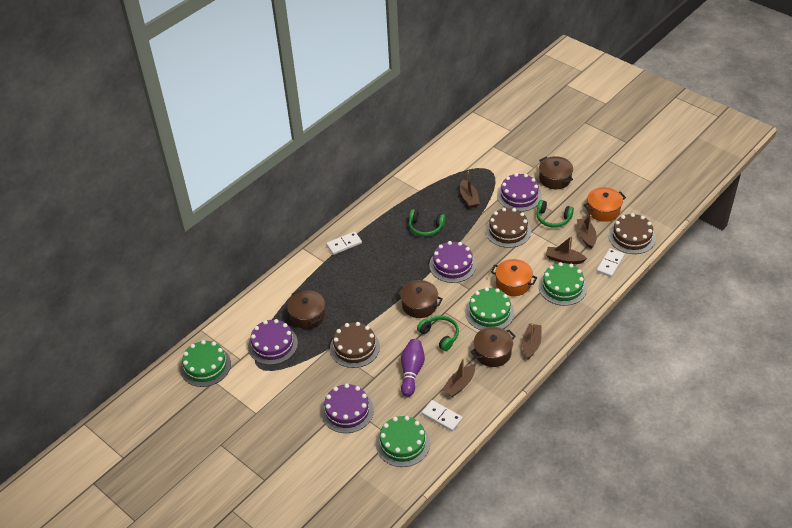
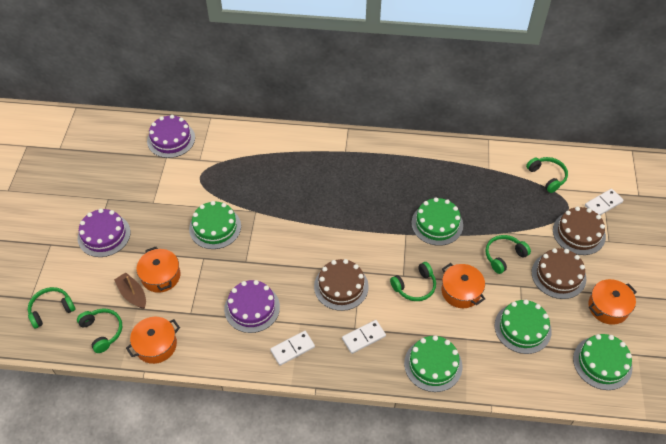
brown boat: 5 -> 1
brown pot: 4 -> 0
green cake: 4 -> 5
green headphones: 3 -> 5
orange pot: 2 -> 4
purple bowling pin: 1 -> 0
purple cake: 4 -> 3

